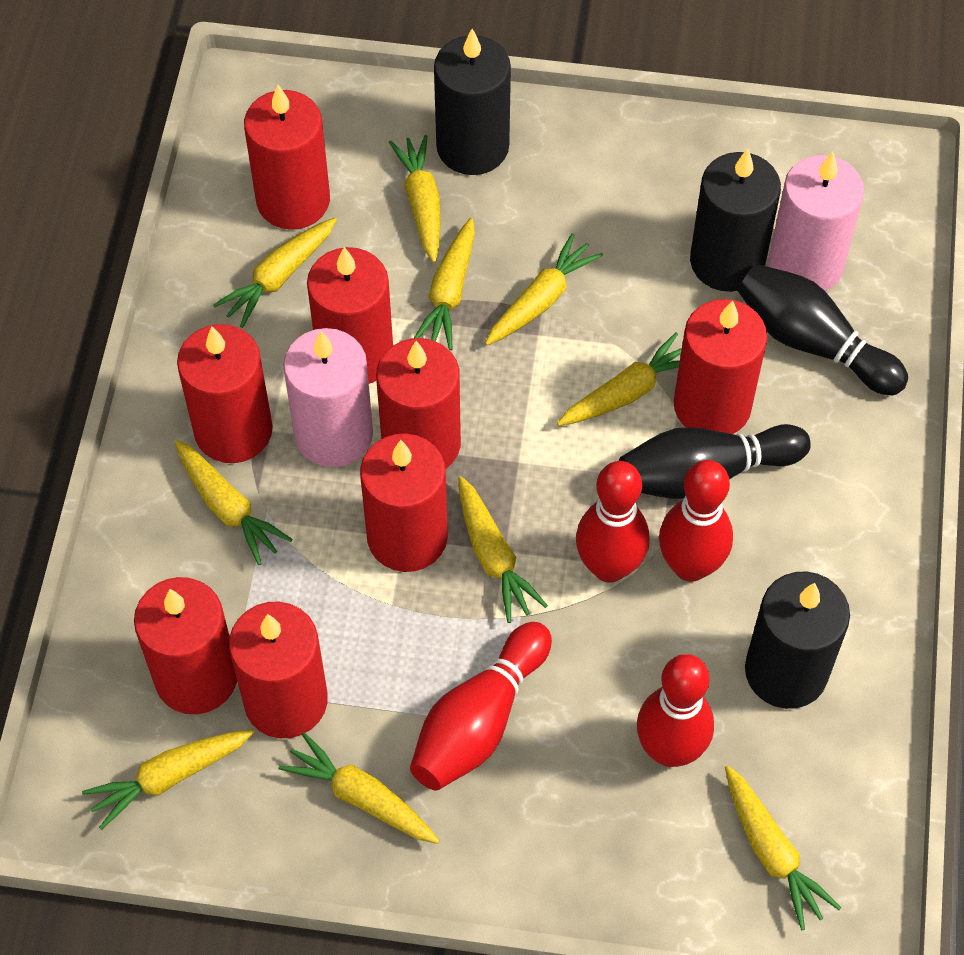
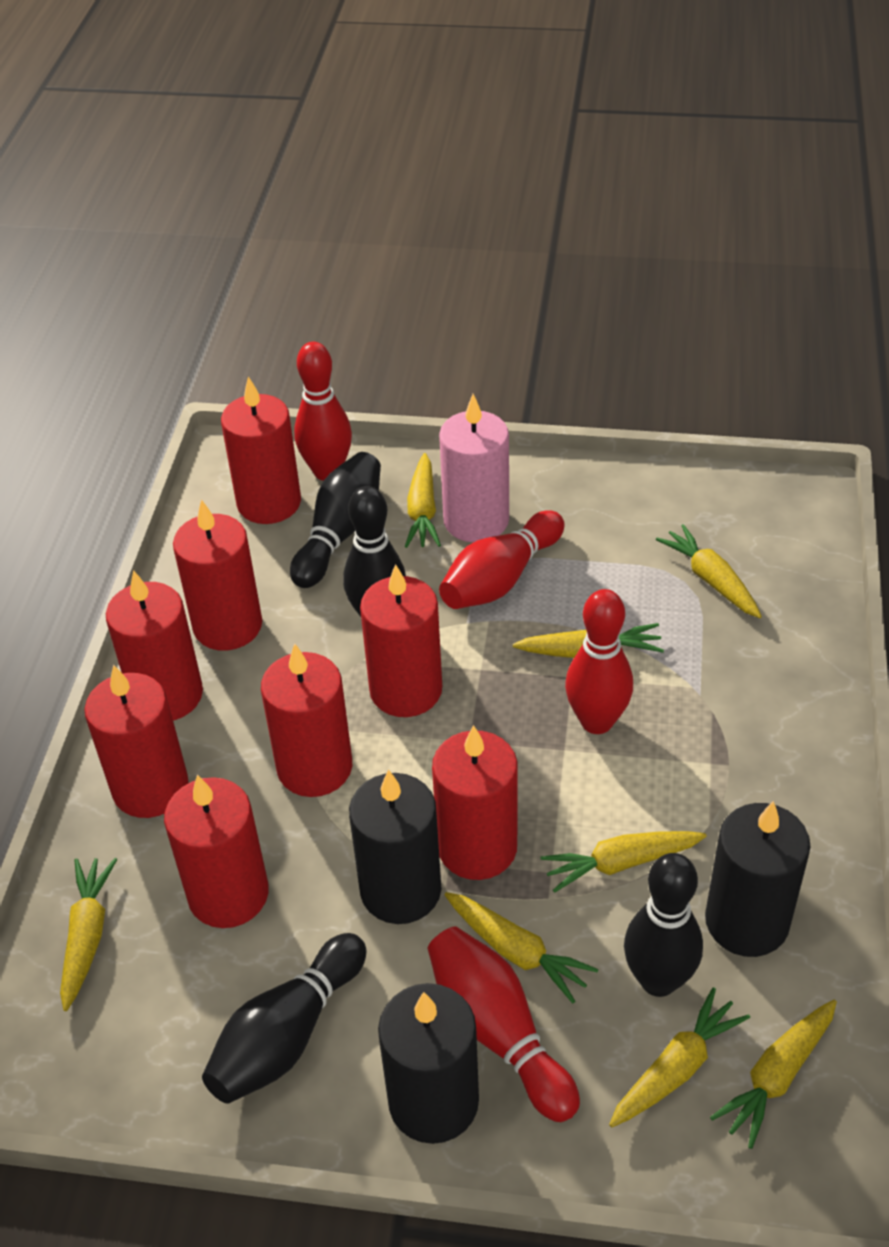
black bowling pin: 2 -> 4
pink candle: 2 -> 1
yellow carrot: 10 -> 8

